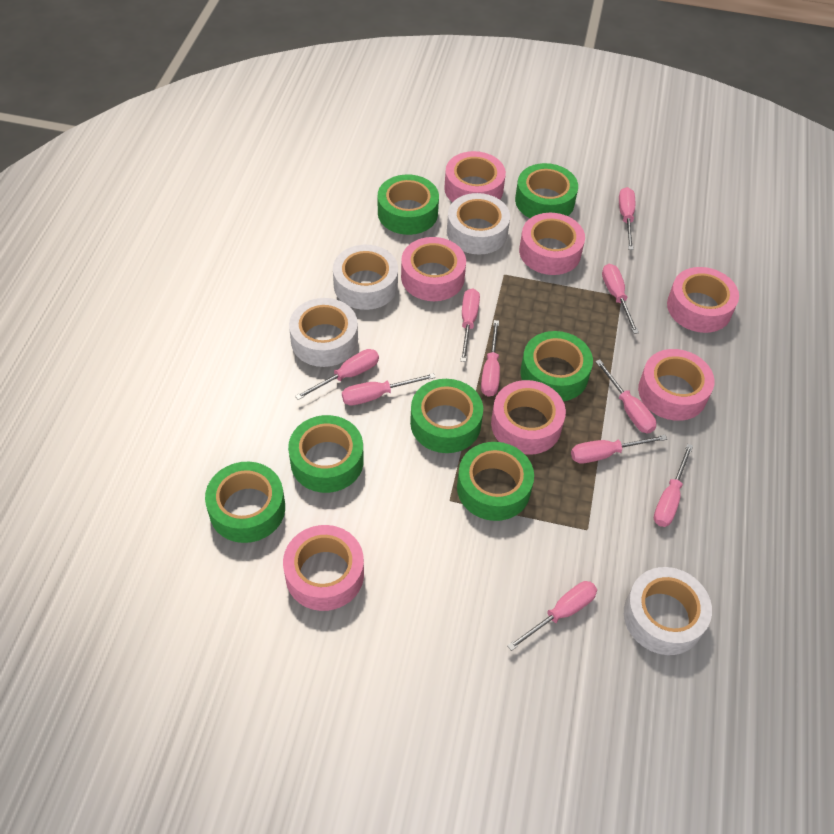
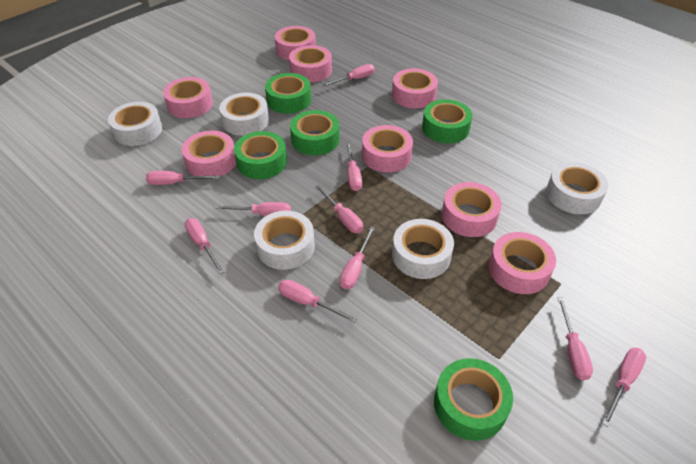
green tape: 7 -> 5
pink tape: 7 -> 8
white tape: 4 -> 5

